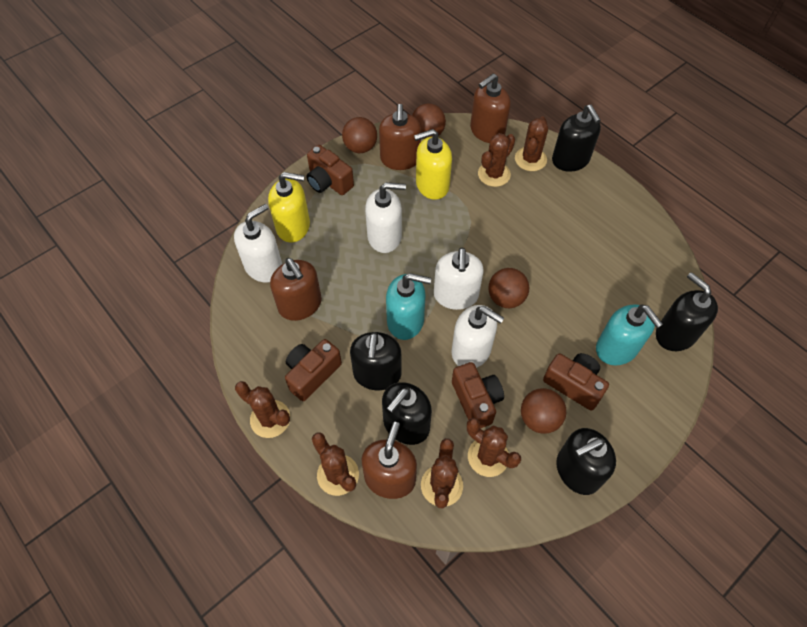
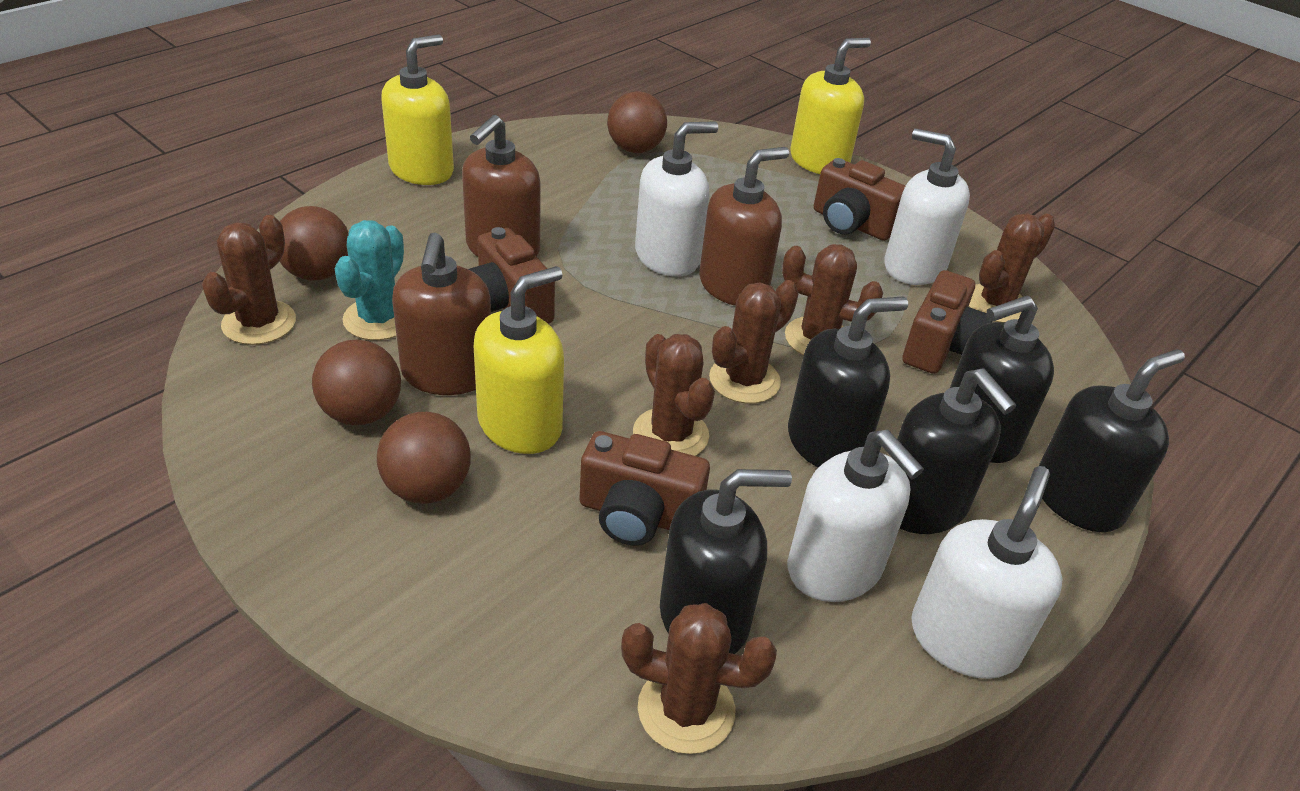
brown soap dispenser: 4 -> 3
turquoise cactus: 0 -> 1
turquoise soap dispenser: 2 -> 0
yellow soap dispenser: 2 -> 3

